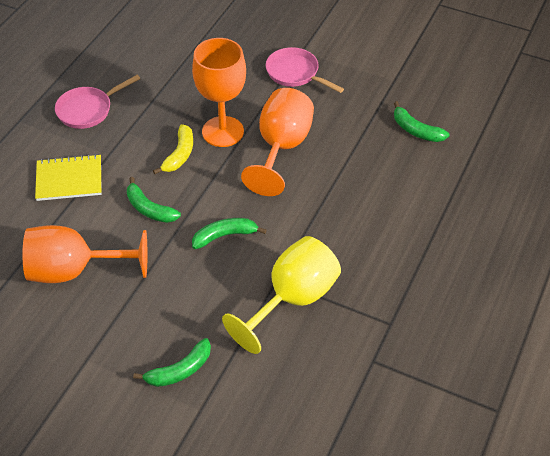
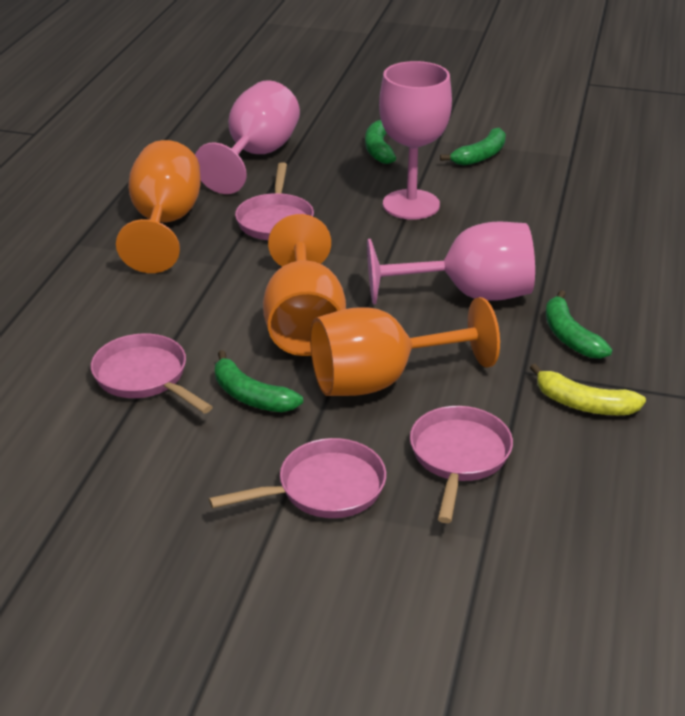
pink goblet: 0 -> 3
pink pan: 2 -> 4
yellow goblet: 1 -> 0
yellow notebook: 1 -> 0

